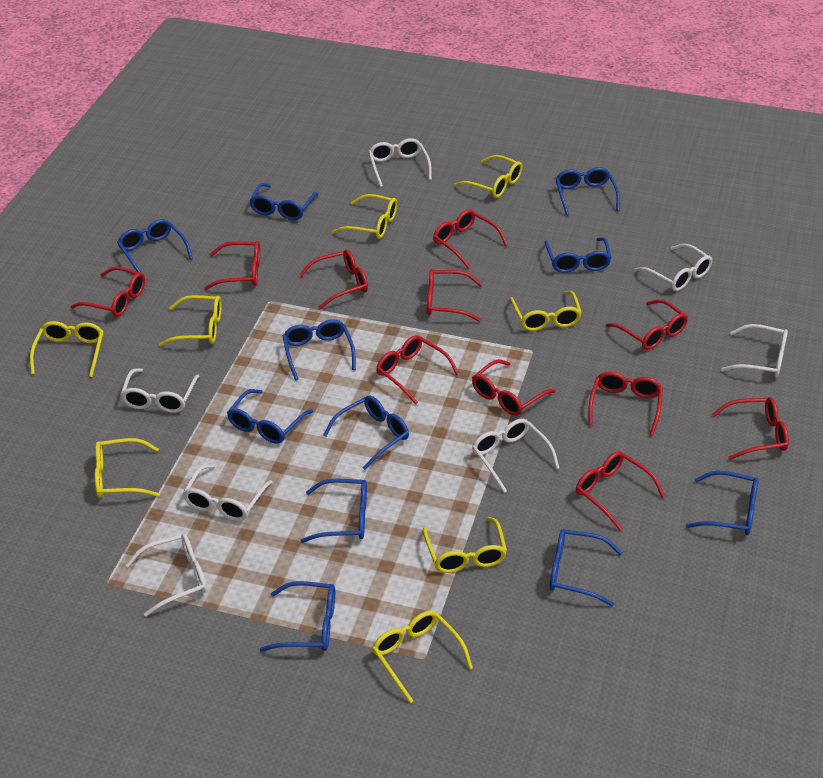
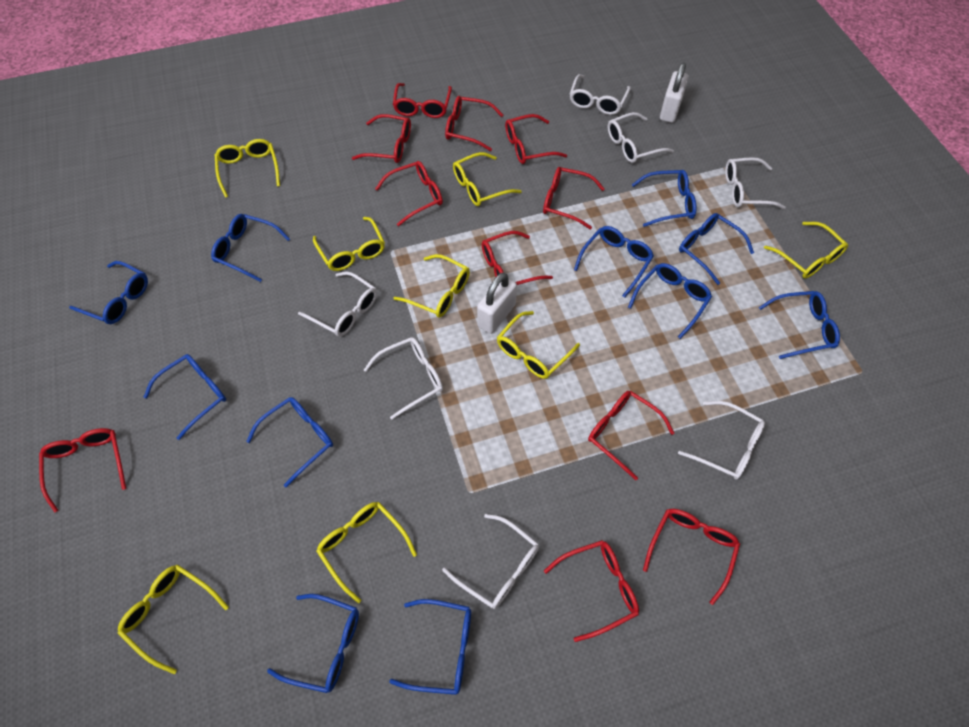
white padlock: 0 -> 2

